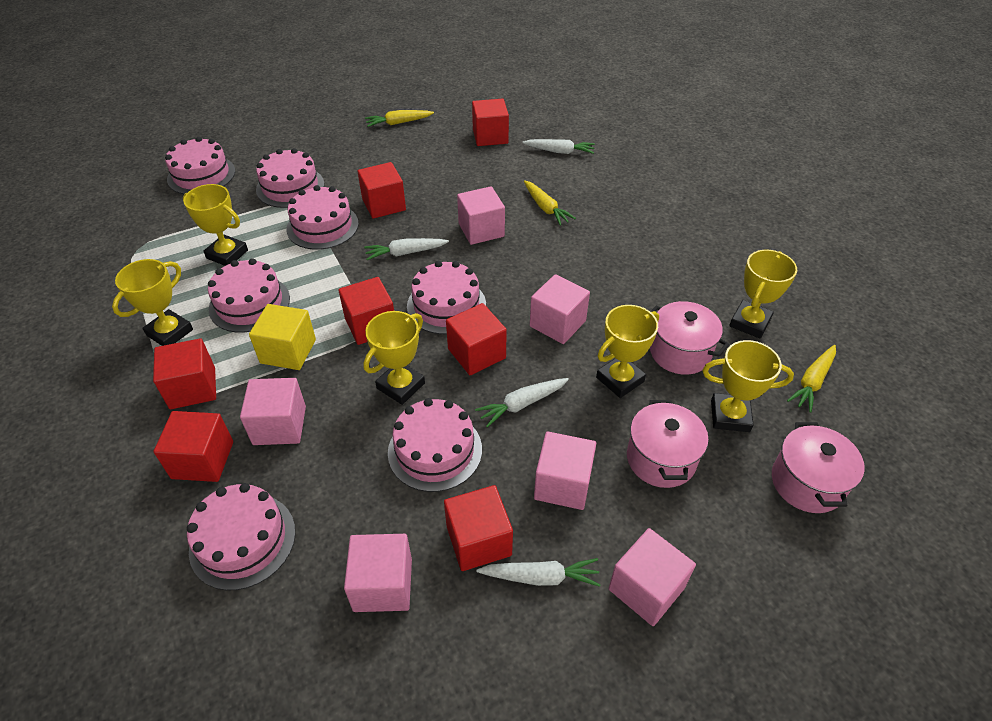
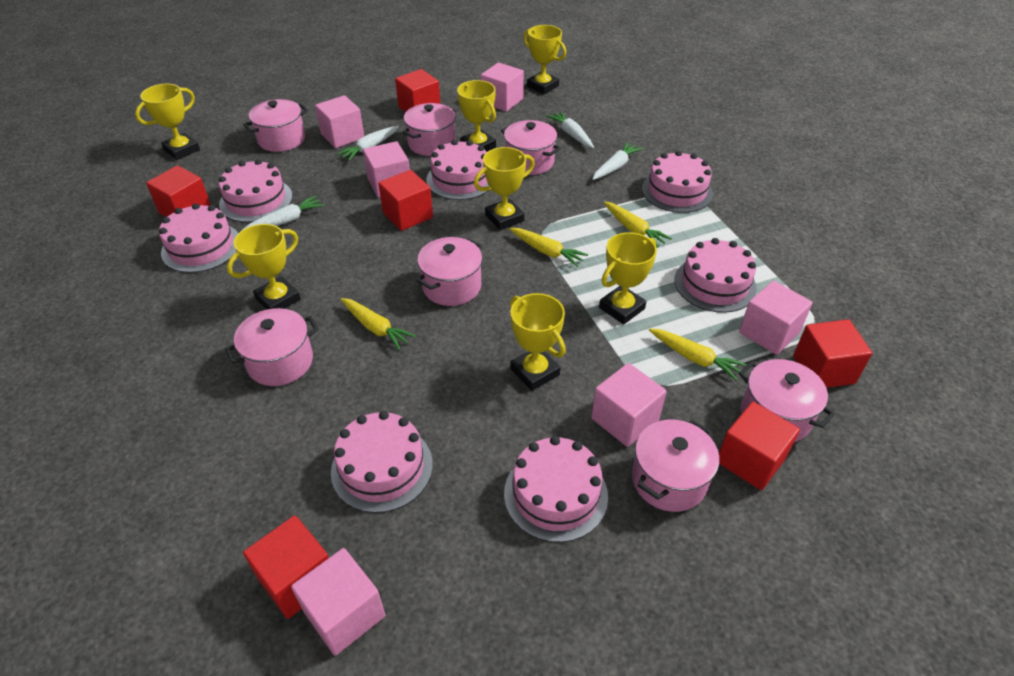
pink pot: 3 -> 7
red cube: 7 -> 6
yellow carrot: 3 -> 4
yellow cube: 1 -> 0
yellow trophy: 6 -> 7

